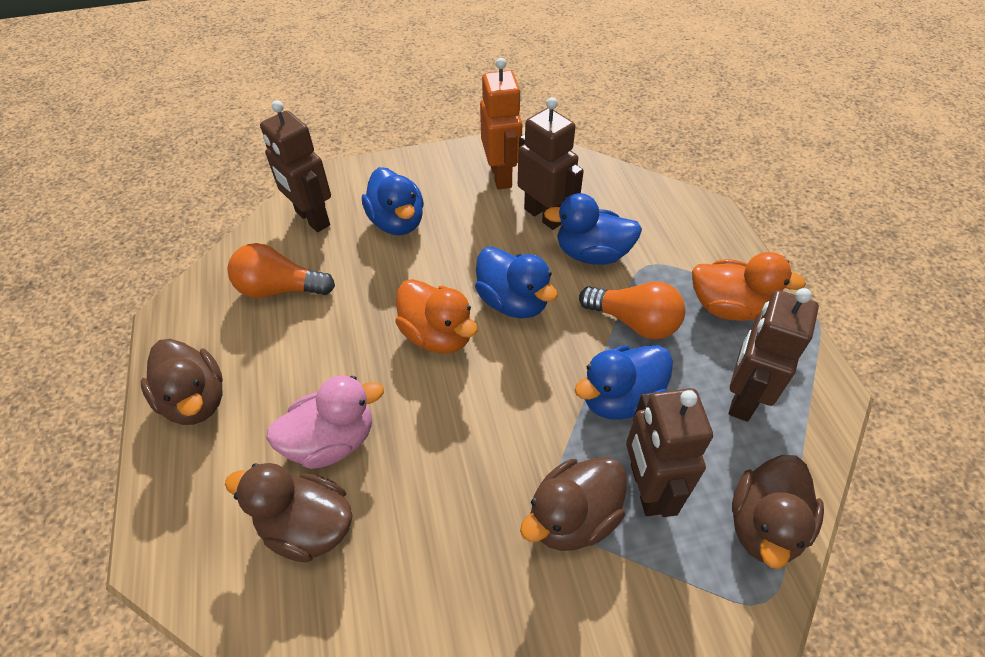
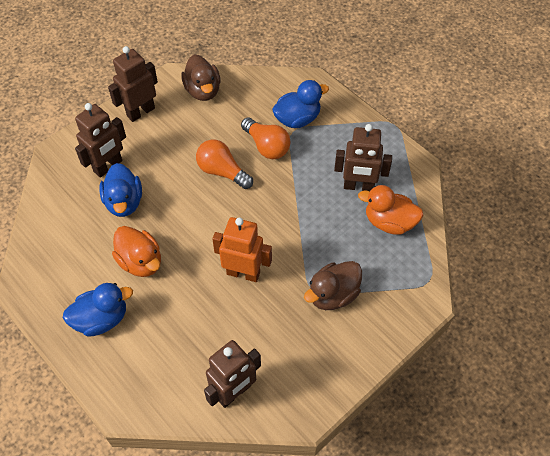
blue duck: 4 -> 3
brown duck: 4 -> 2
pink duck: 1 -> 0

